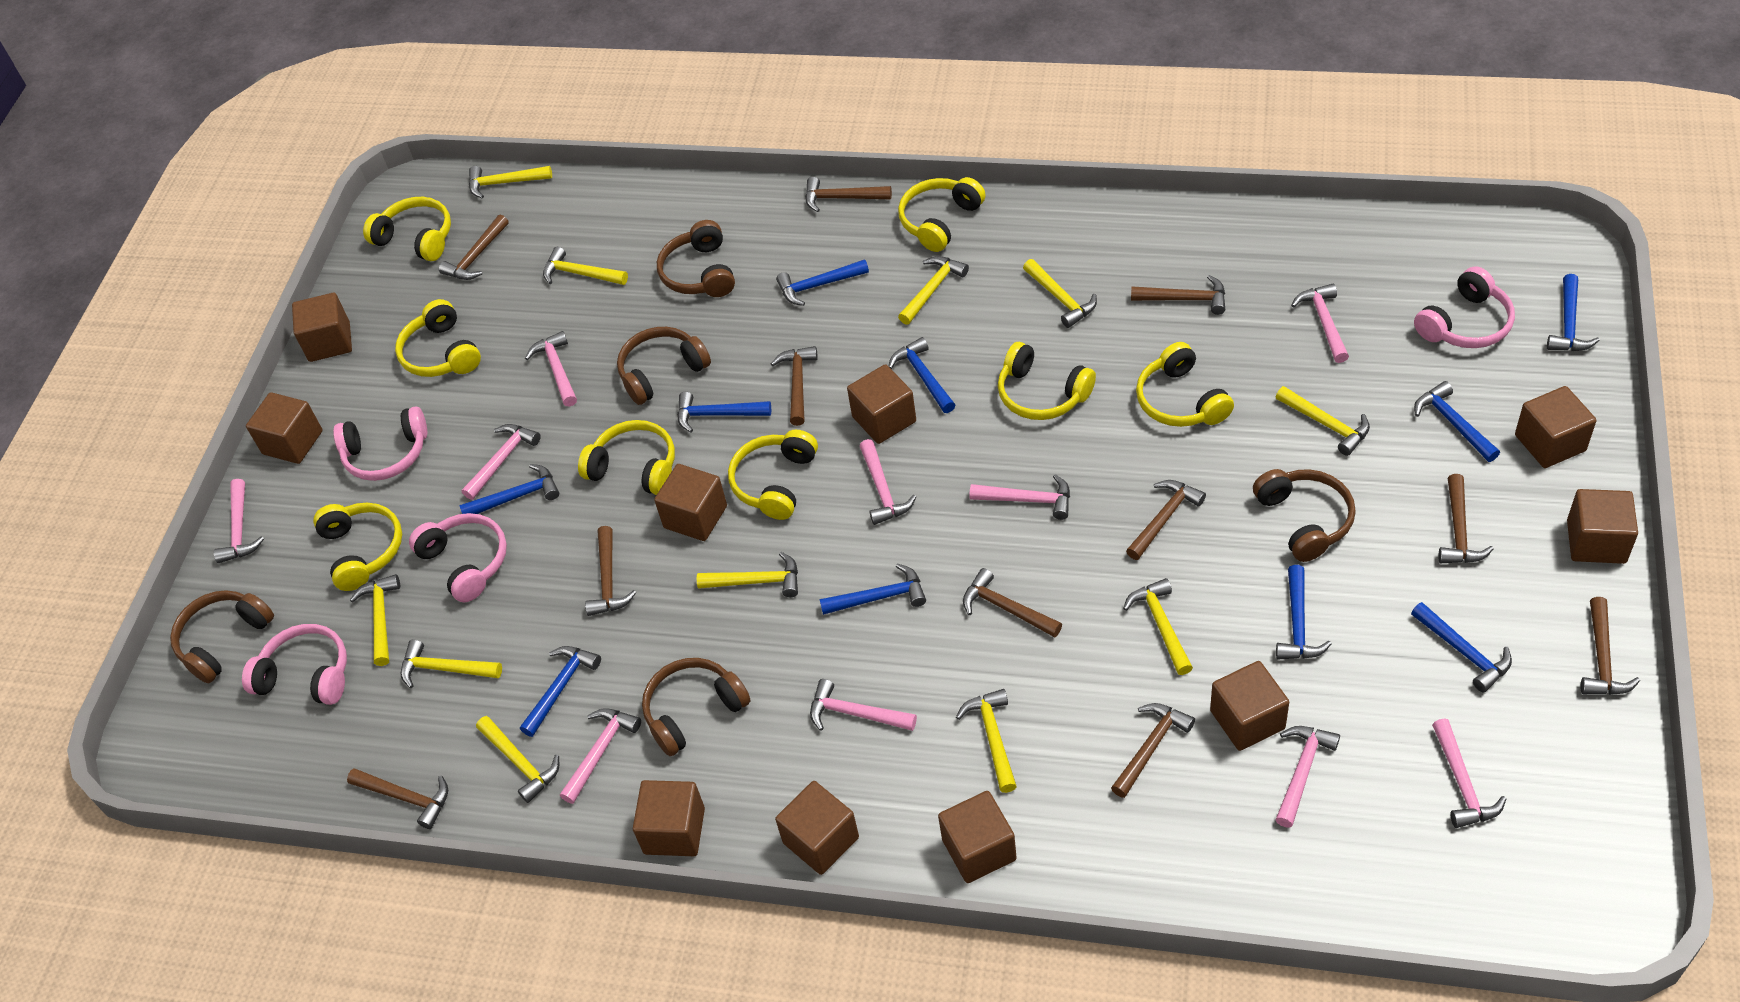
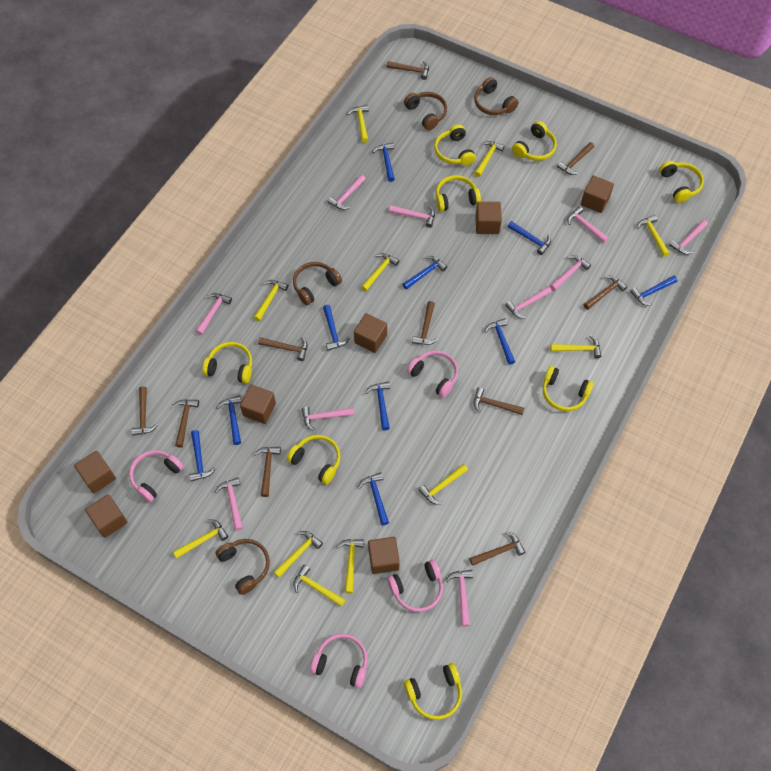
brown cube: 10 -> 7
brown hammer: 11 -> 10
brown headphones: 5 -> 4

